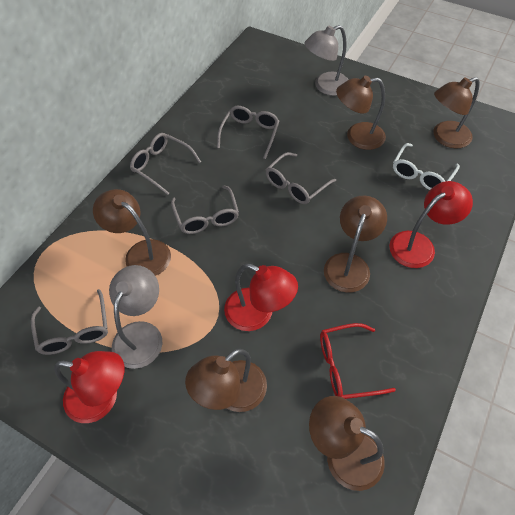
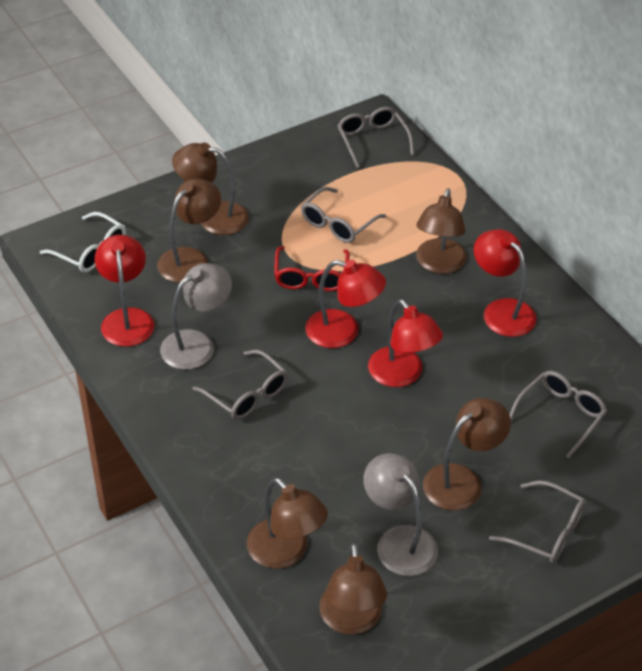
red lamp: 3 -> 4

